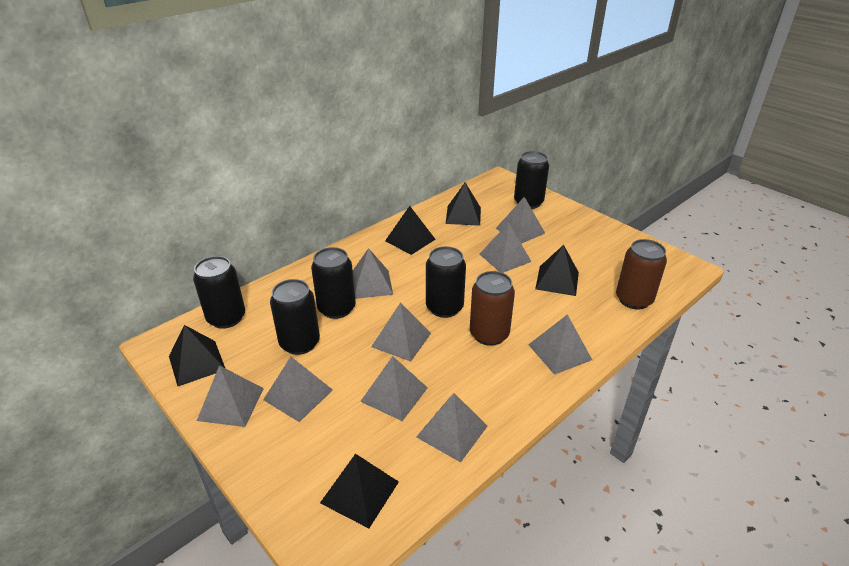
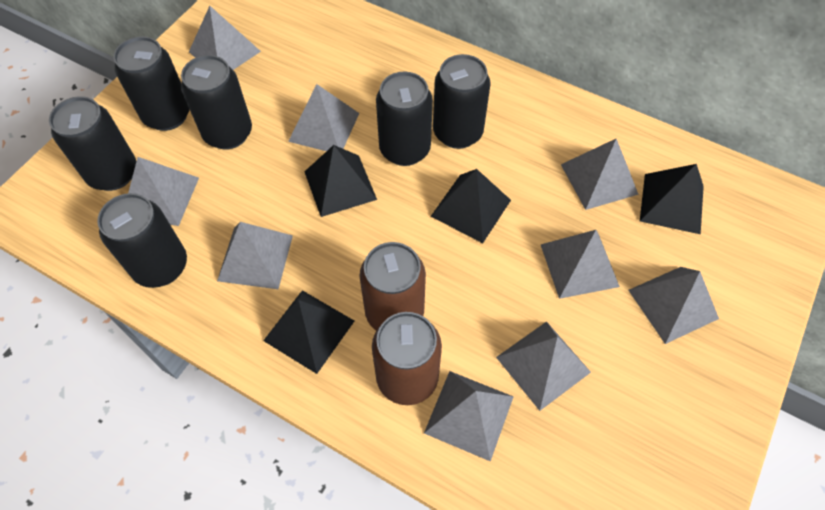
black can: 5 -> 6
black pyramid: 5 -> 4

